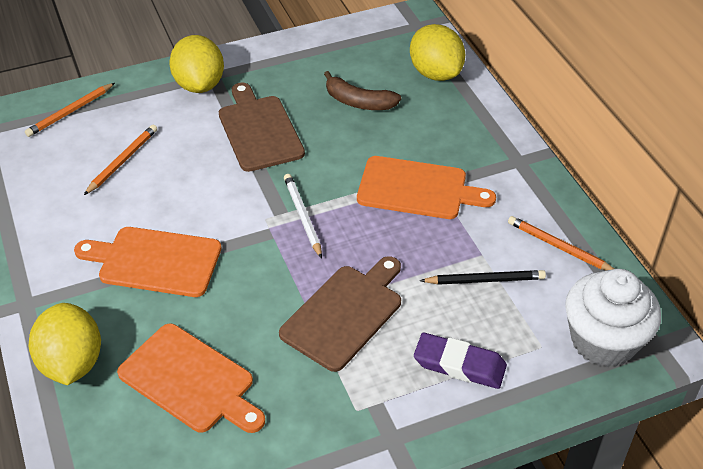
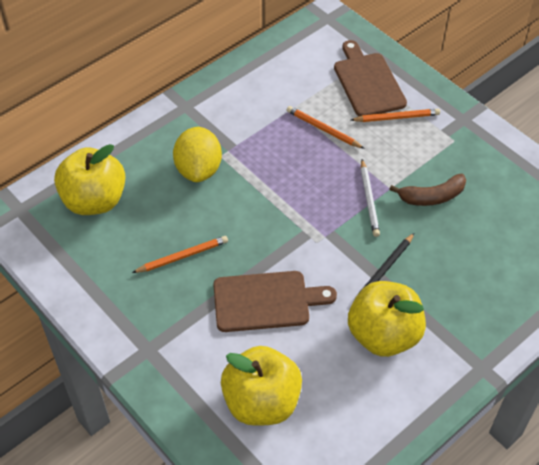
orange cutting board: 3 -> 0
purple eraser: 1 -> 0
white cupcake: 1 -> 0
yellow apple: 0 -> 3
yellow lemon: 3 -> 1

